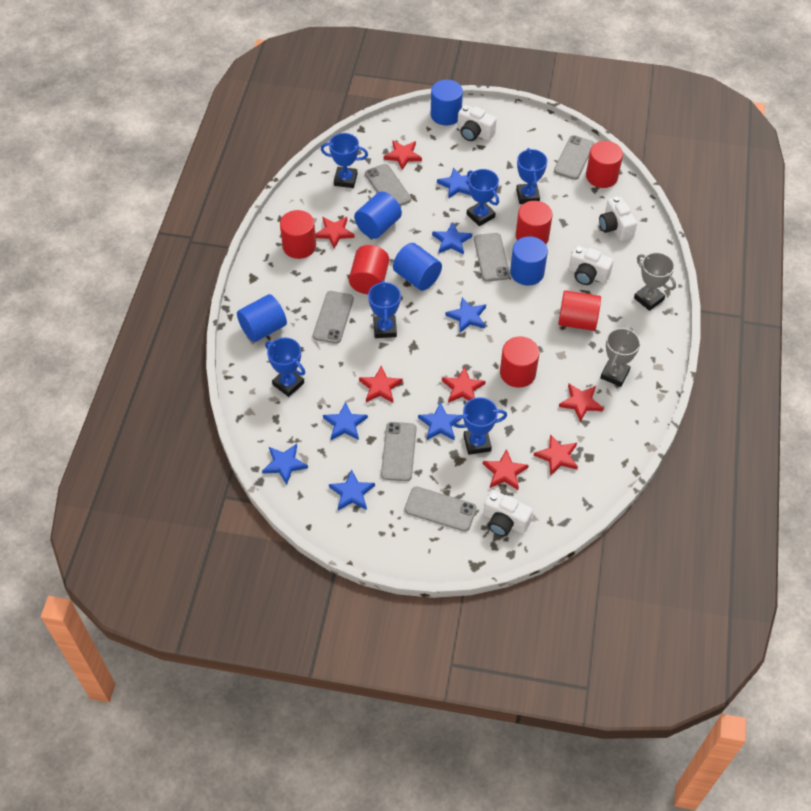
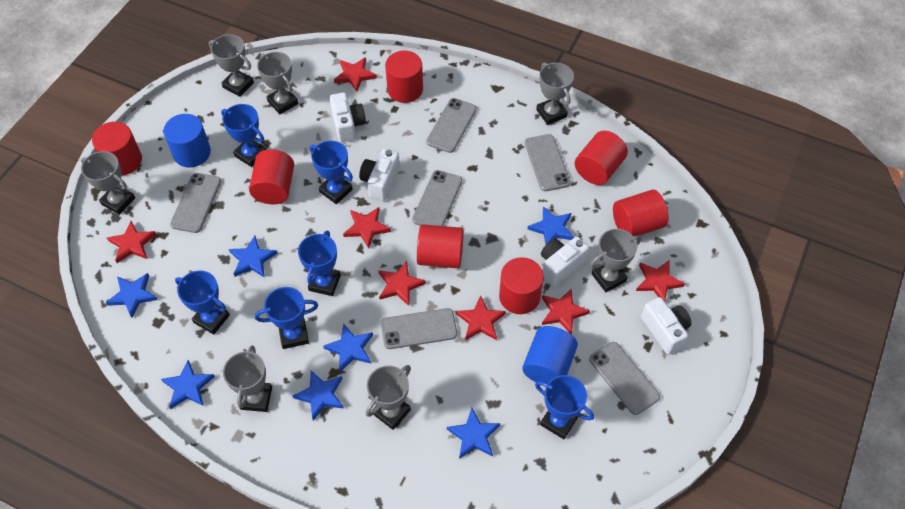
blue cylinder: 5 -> 2
grey trophy: 2 -> 7
red cylinder: 6 -> 7

